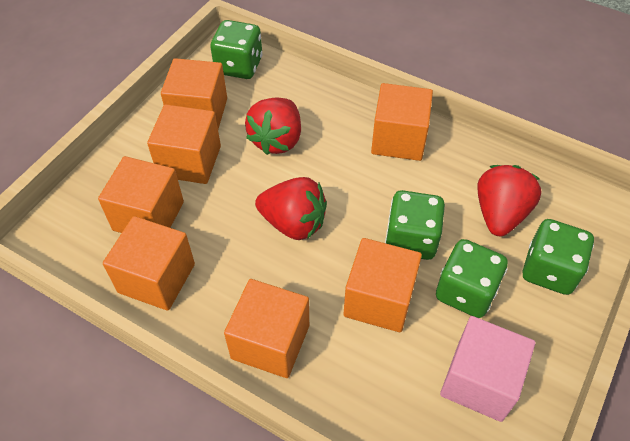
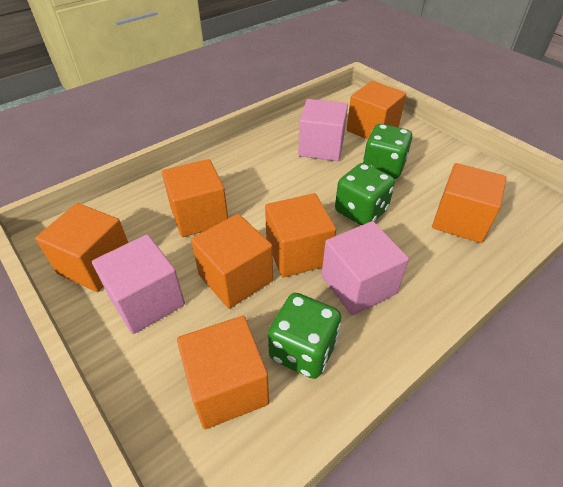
green dice: 4 -> 3
pink cube: 1 -> 3
red strawberry: 3 -> 0

